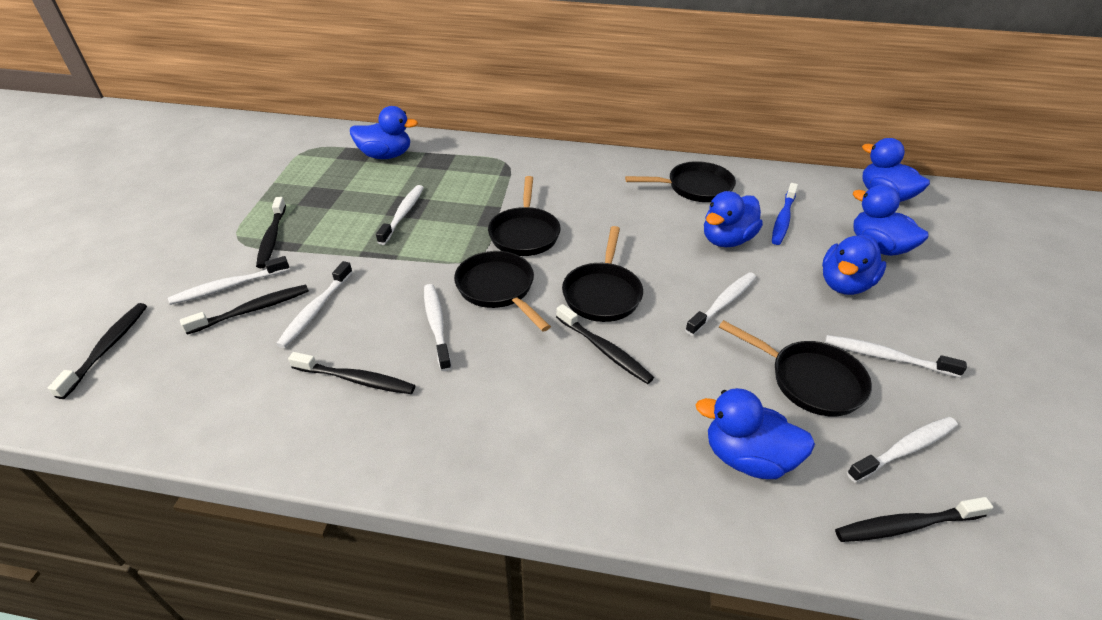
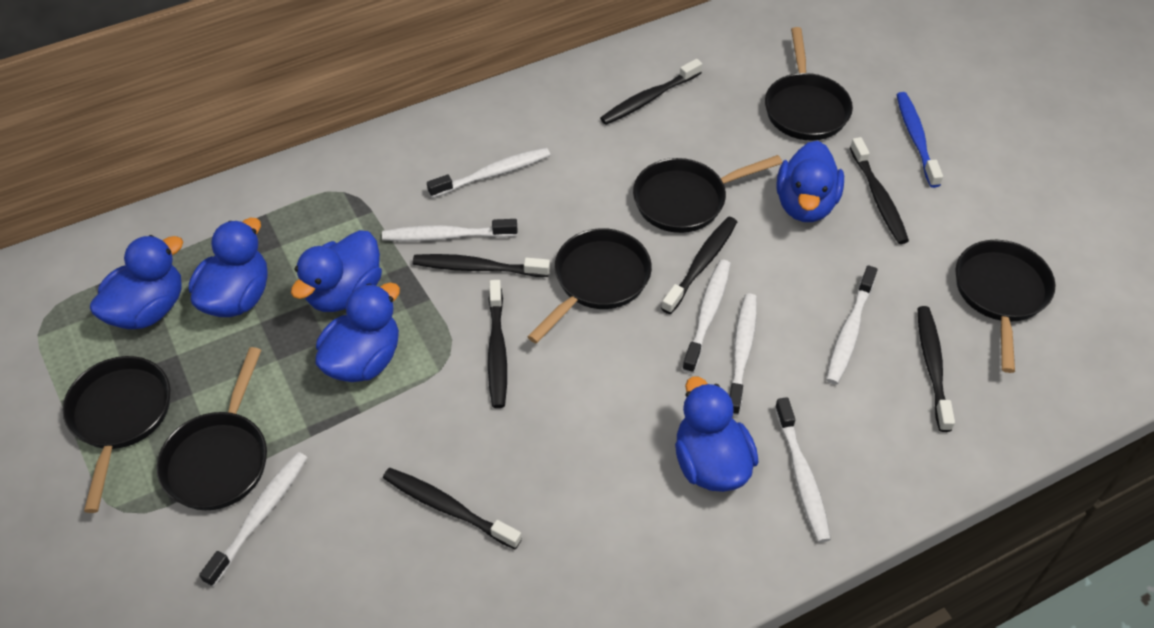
black pan: 5 -> 6
black toothbrush: 6 -> 7

